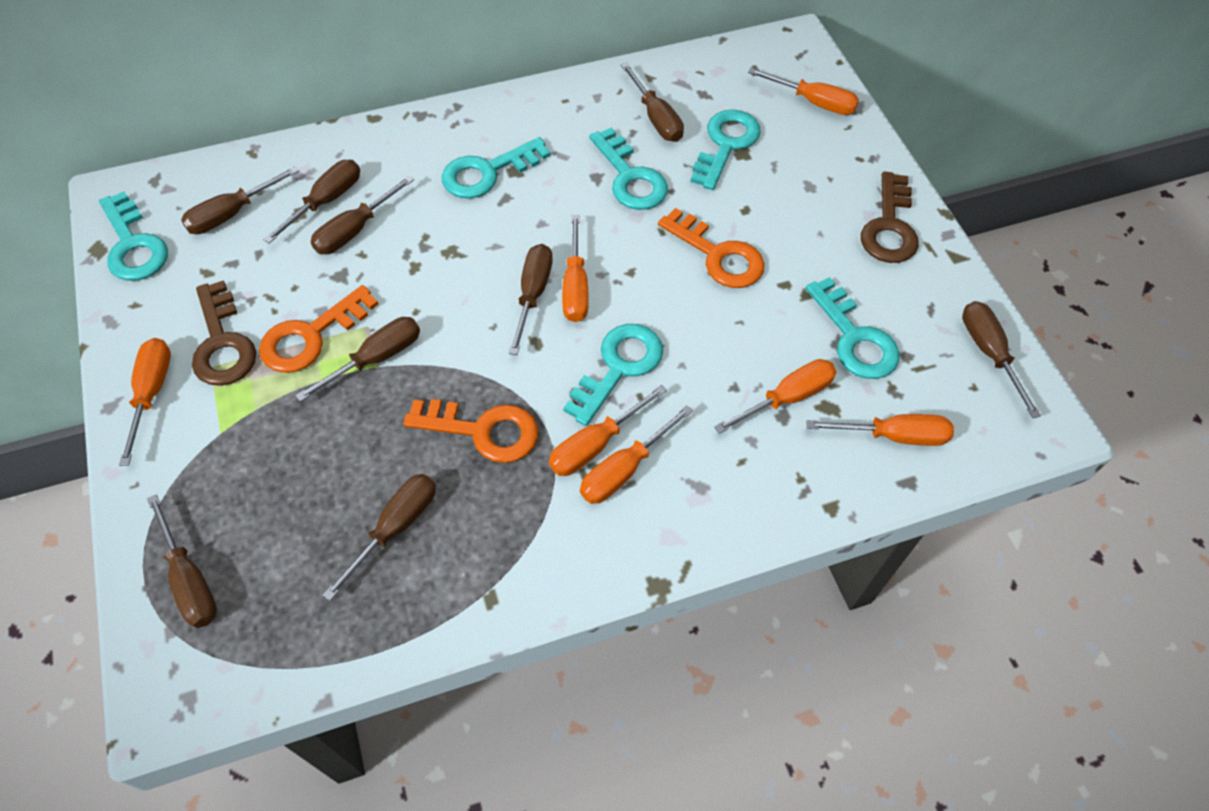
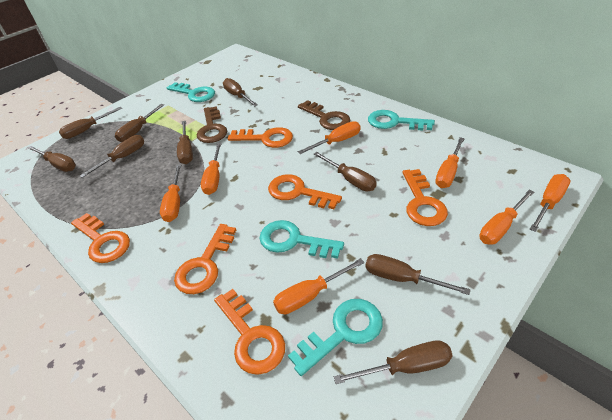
orange key: 3 -> 6
turquoise key: 6 -> 4

